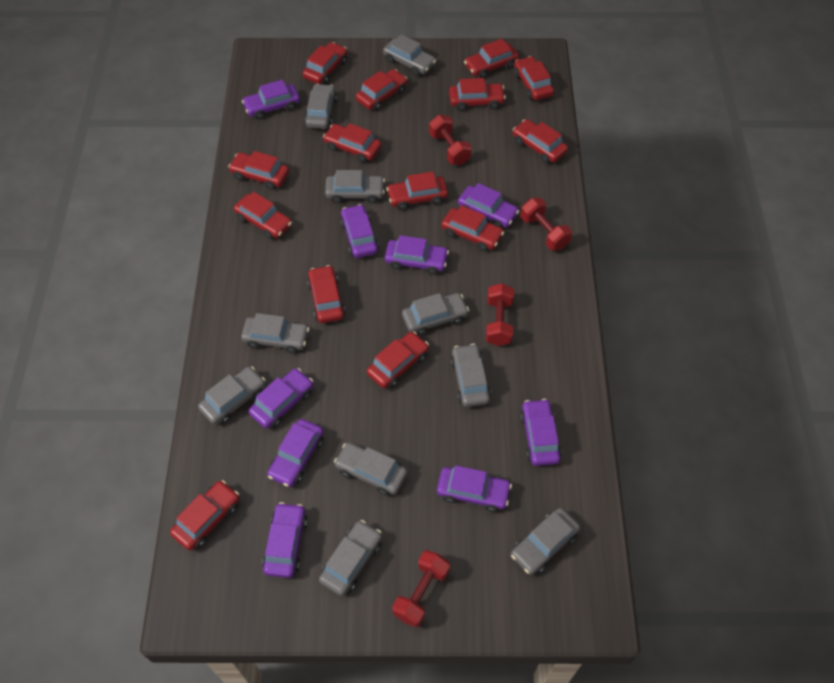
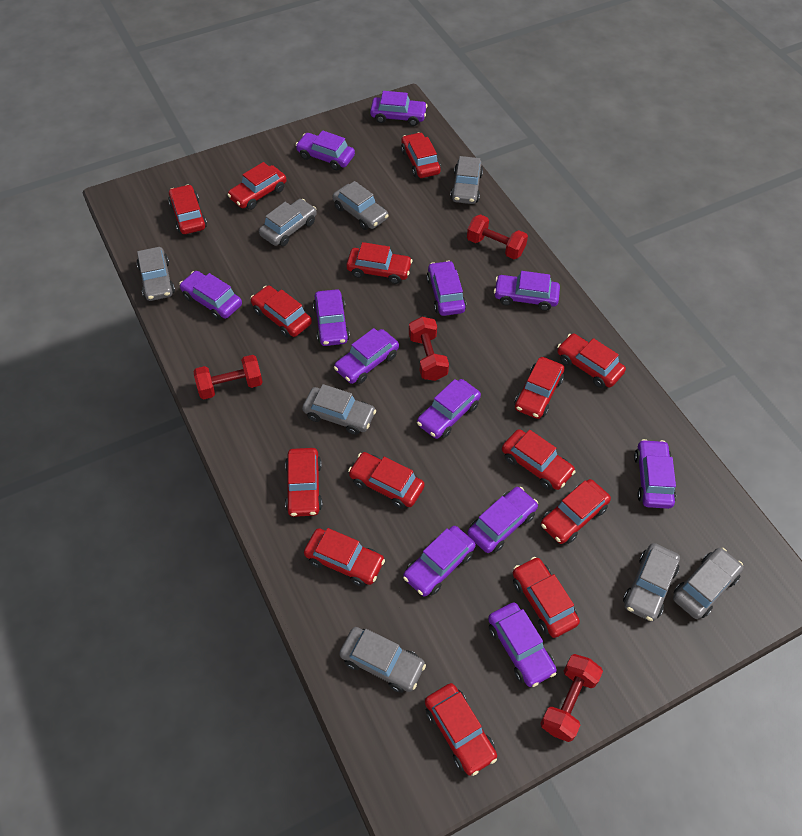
grey car: 10 -> 8
purple car: 9 -> 12

